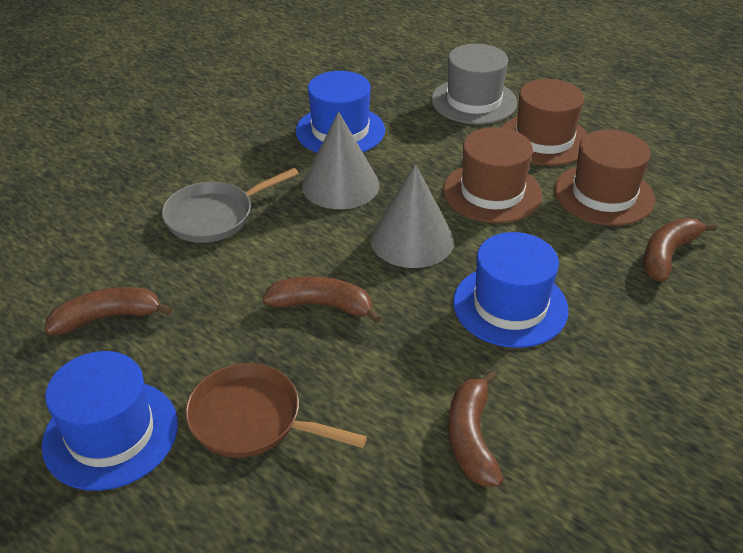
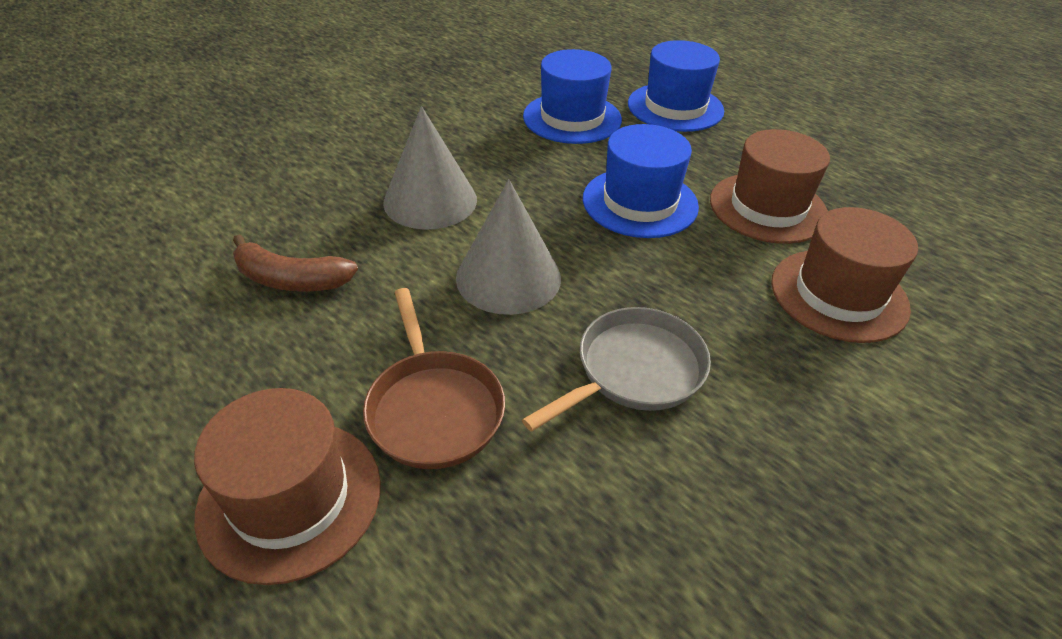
brown banana: 4 -> 1
grey hat: 1 -> 0

